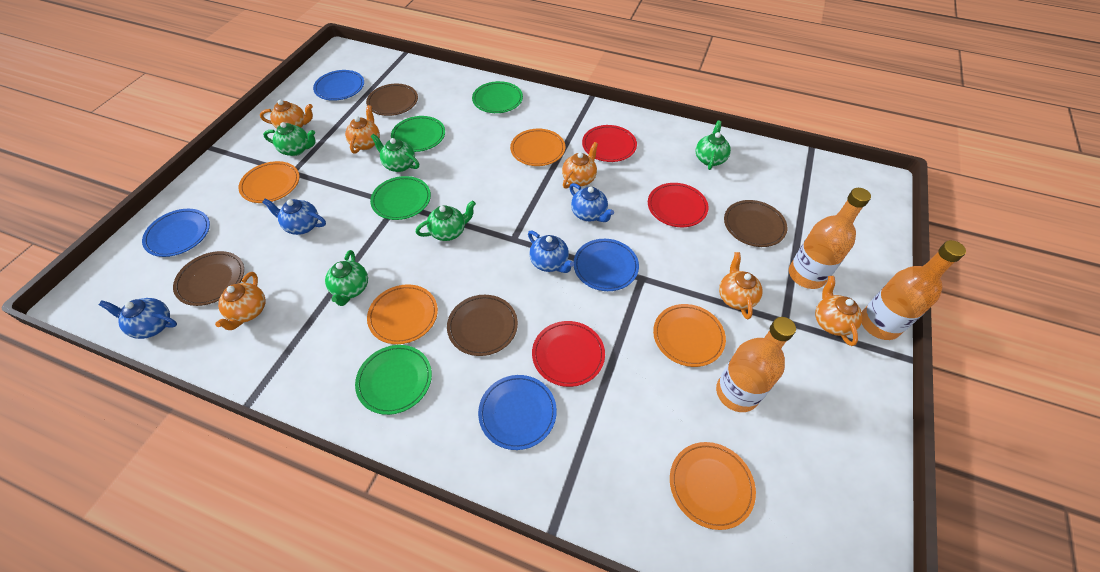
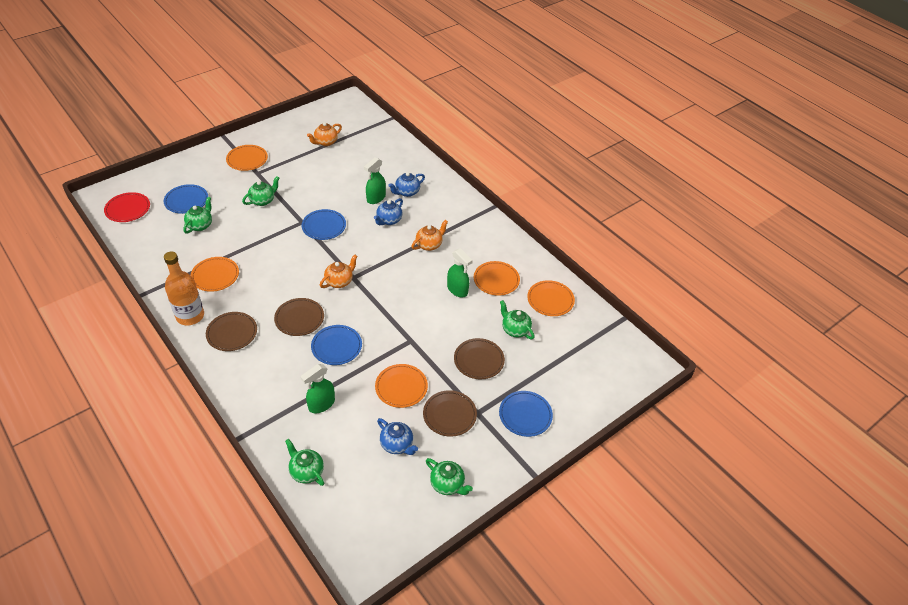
blue teapot: 4 -> 3
green plate: 4 -> 0
green spray bottle: 0 -> 3
orange bottle: 3 -> 1
orange teapot: 6 -> 3
red plate: 3 -> 1

